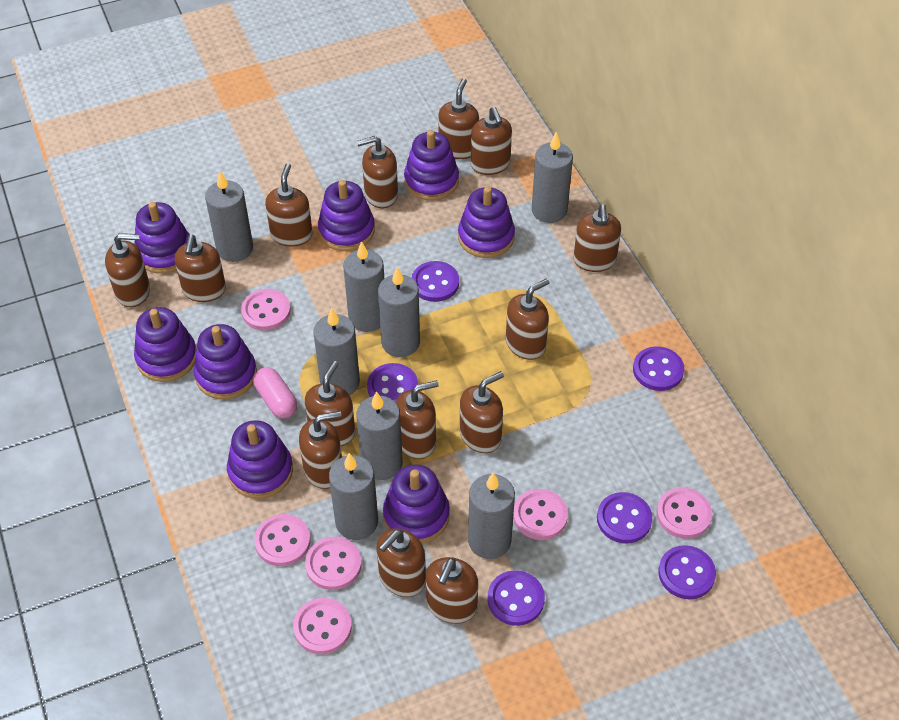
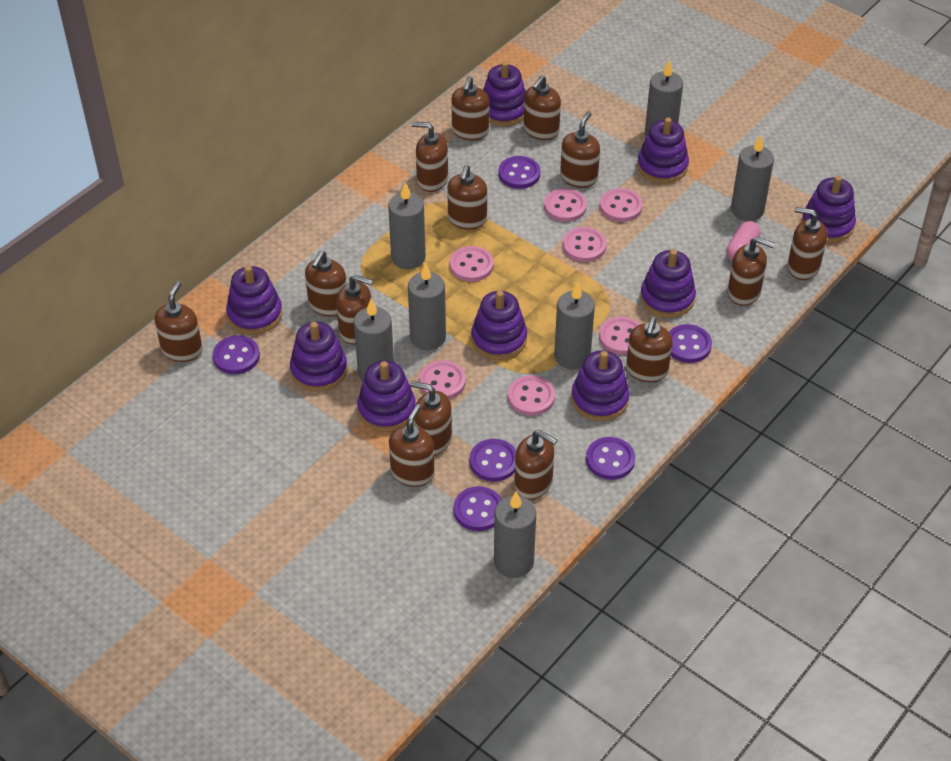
grey candle: 8 -> 7
pink button: 6 -> 7
purple stacking toy: 8 -> 9

